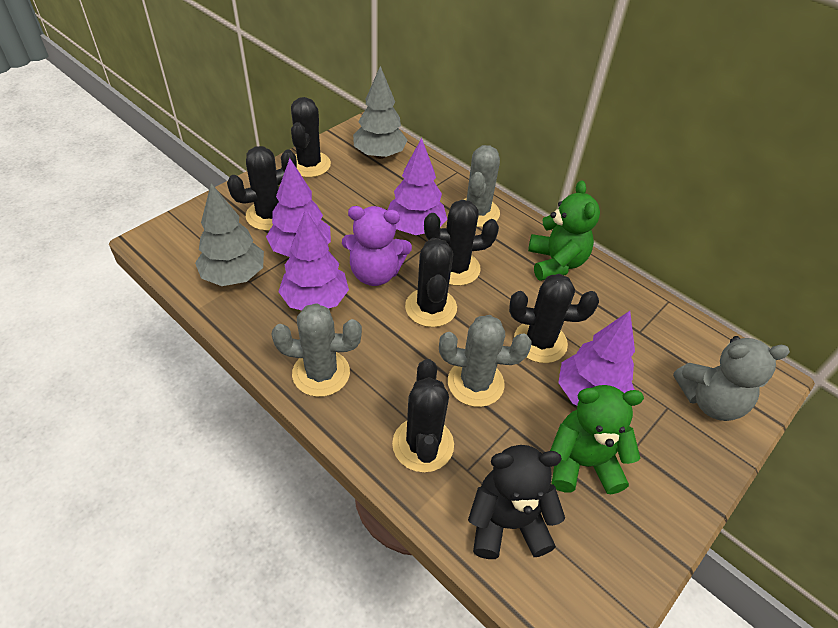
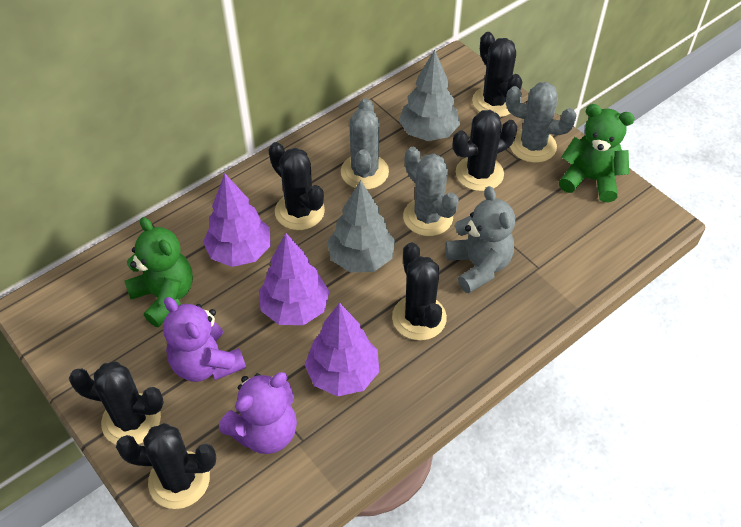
black teddy bear: 1 -> 0
purple teddy bear: 1 -> 2
purple tree: 4 -> 3

